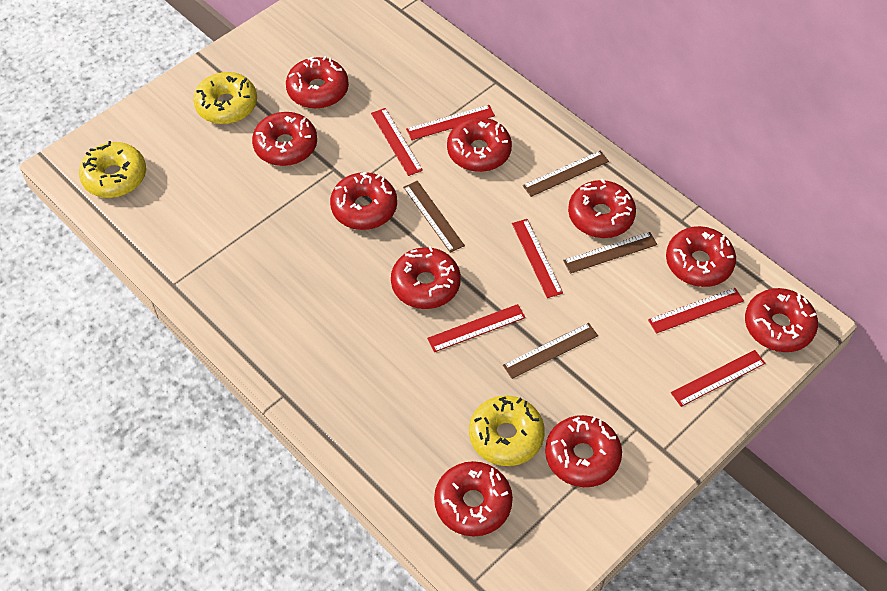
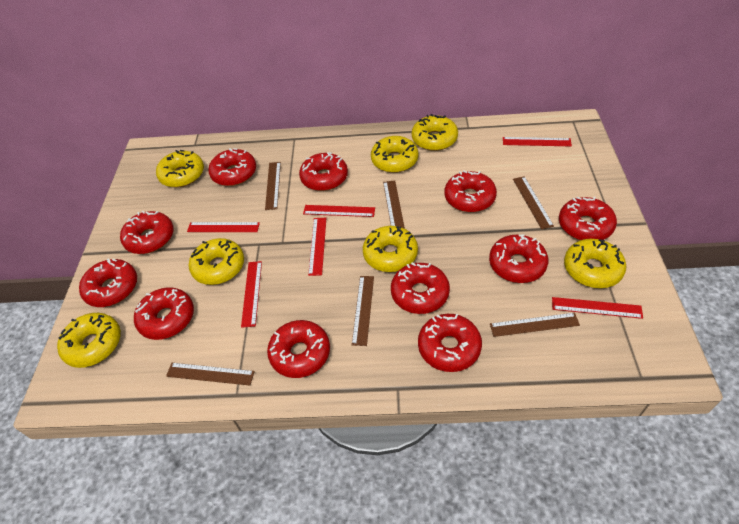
brown ruler: 4 -> 6
red donut: 10 -> 11
yellow donut: 3 -> 7

